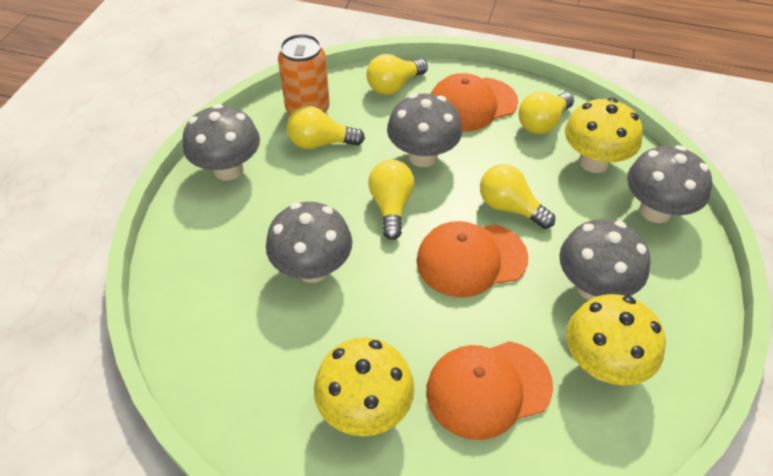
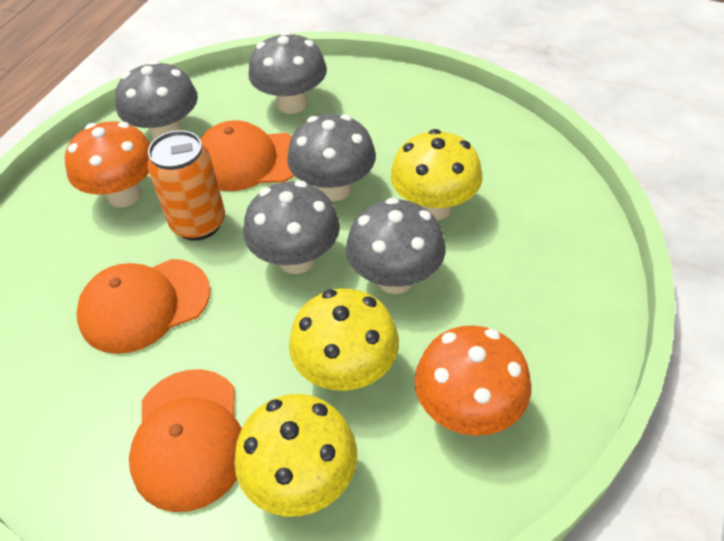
orange mushroom: 0 -> 2
yellow light bulb: 5 -> 0

